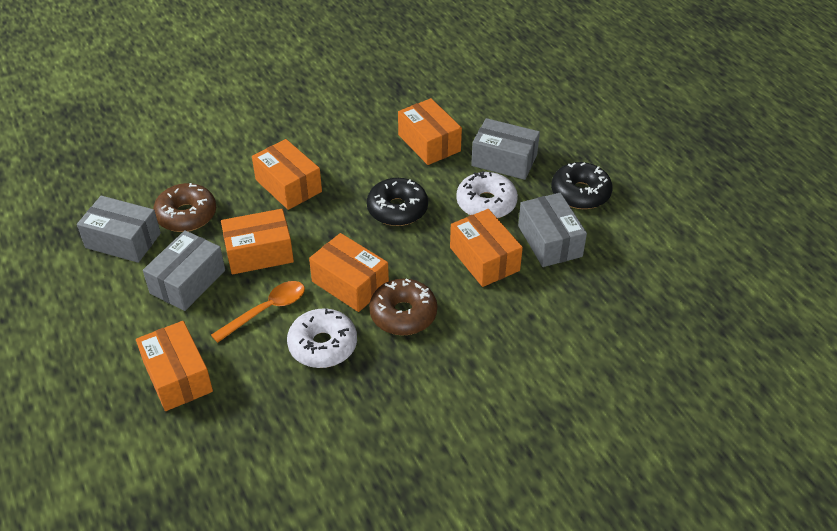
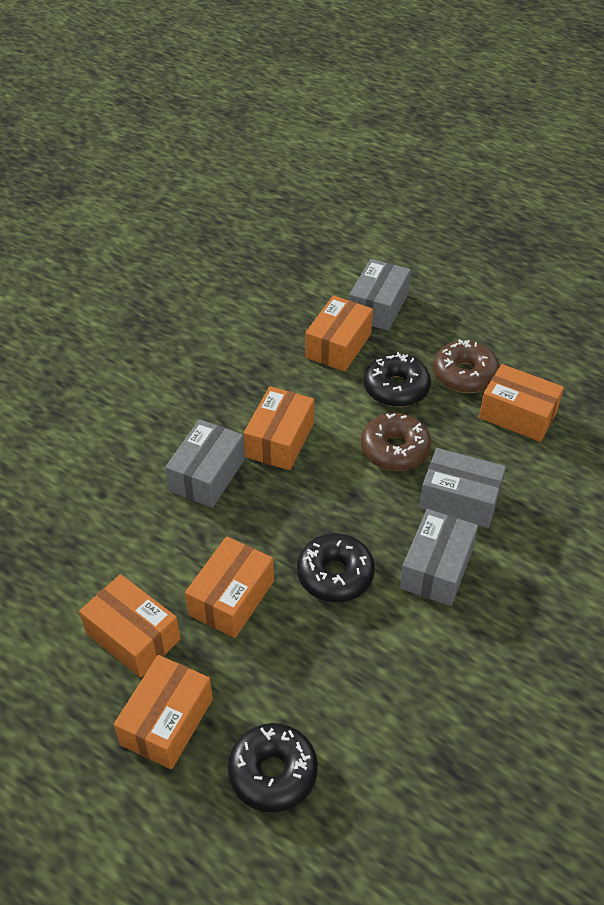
black donut: 2 -> 3
orange spoon: 1 -> 0
white donut: 2 -> 0

